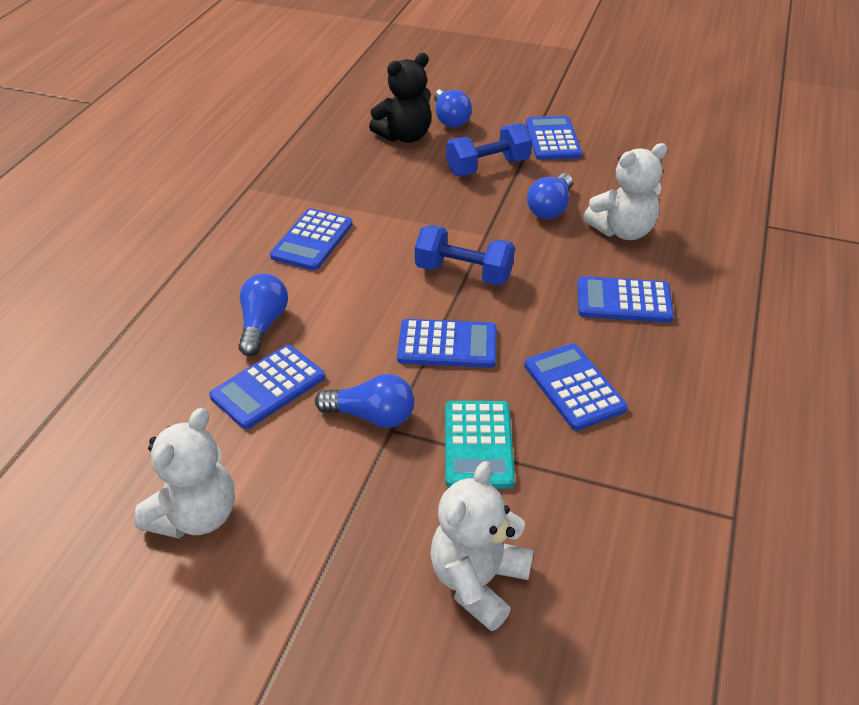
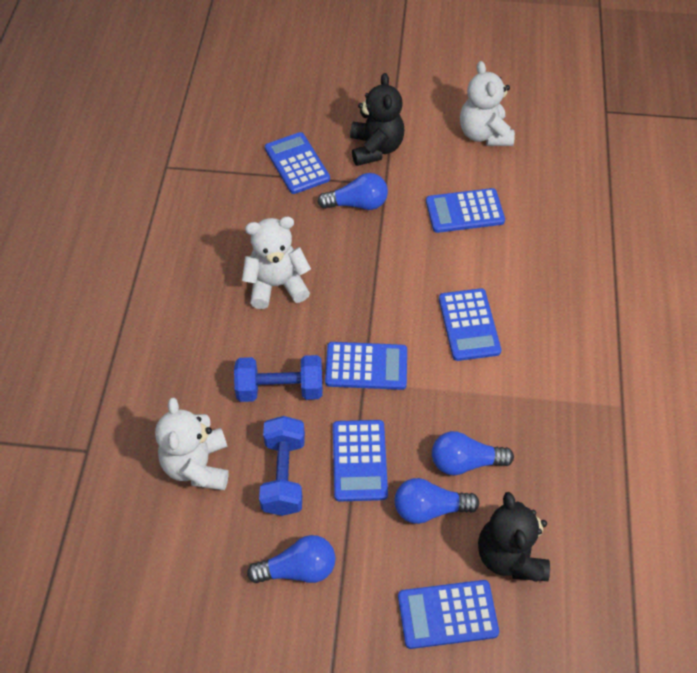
black teddy bear: 1 -> 2
turquoise calculator: 1 -> 0

